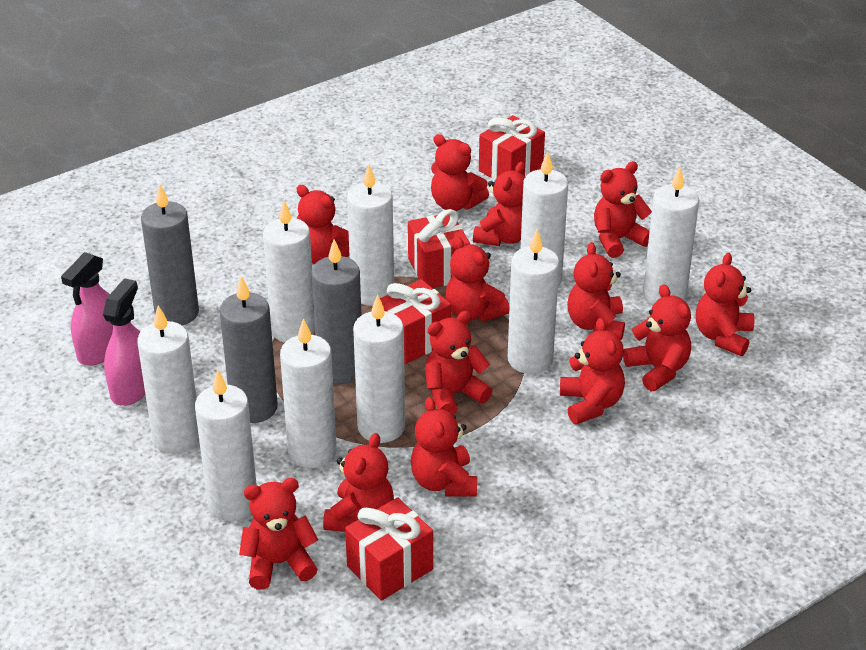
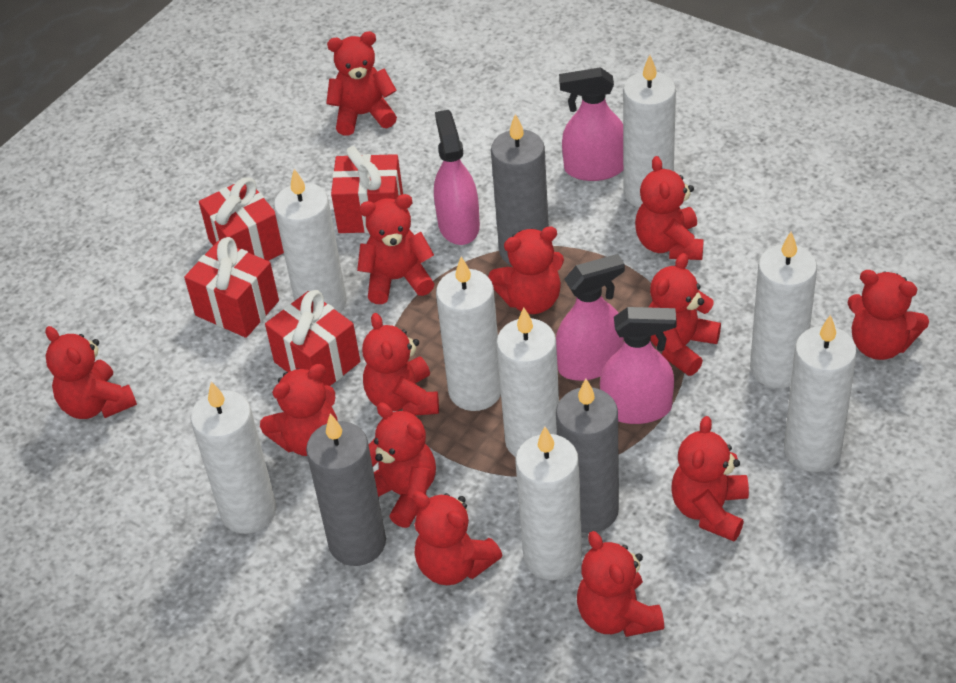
pink spray bottle: 2 -> 4
white candle: 9 -> 8

